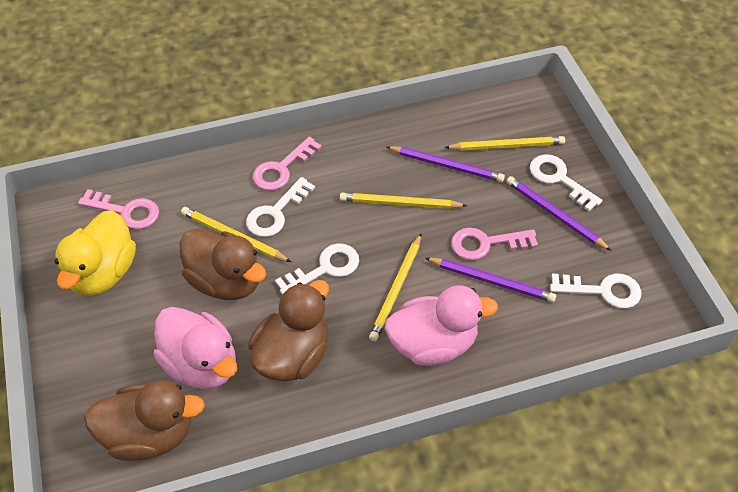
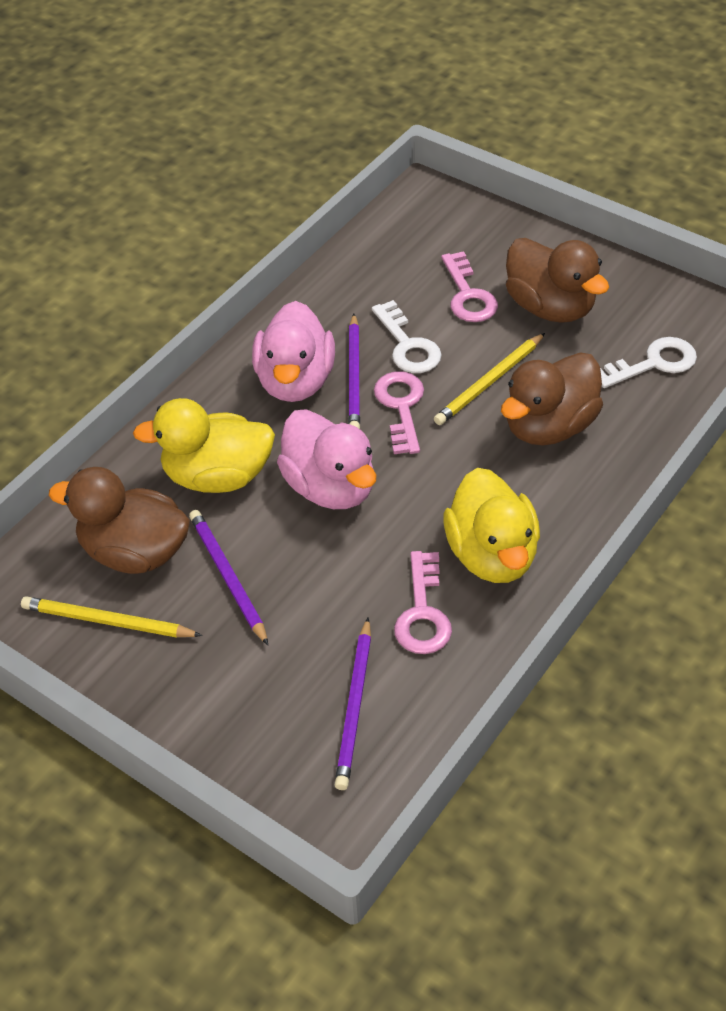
white key: 4 -> 2
yellow duck: 1 -> 2
yellow pencil: 4 -> 2

